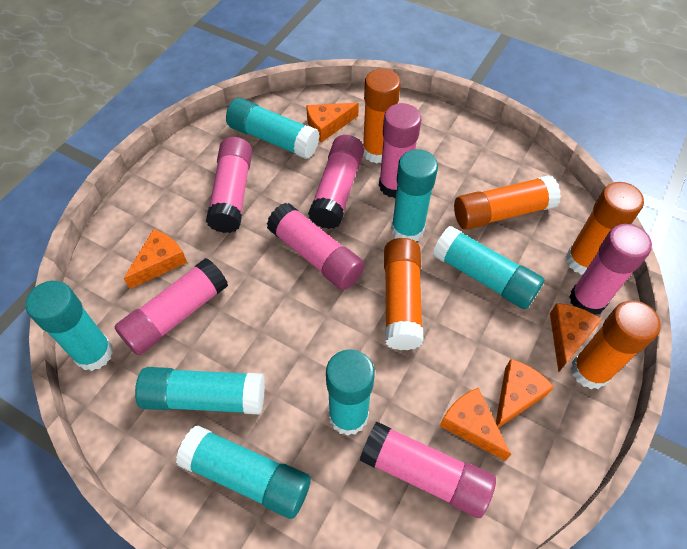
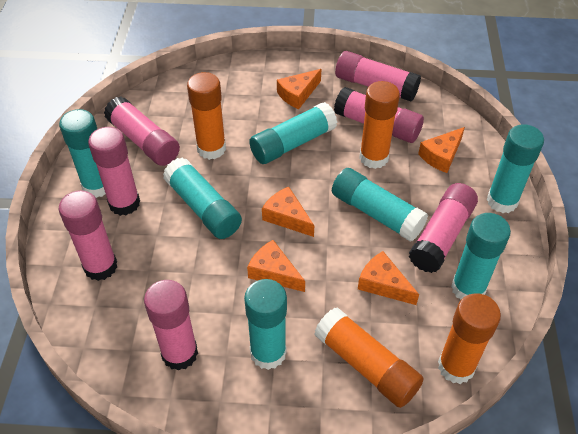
orange glue stick: 5 -> 4

